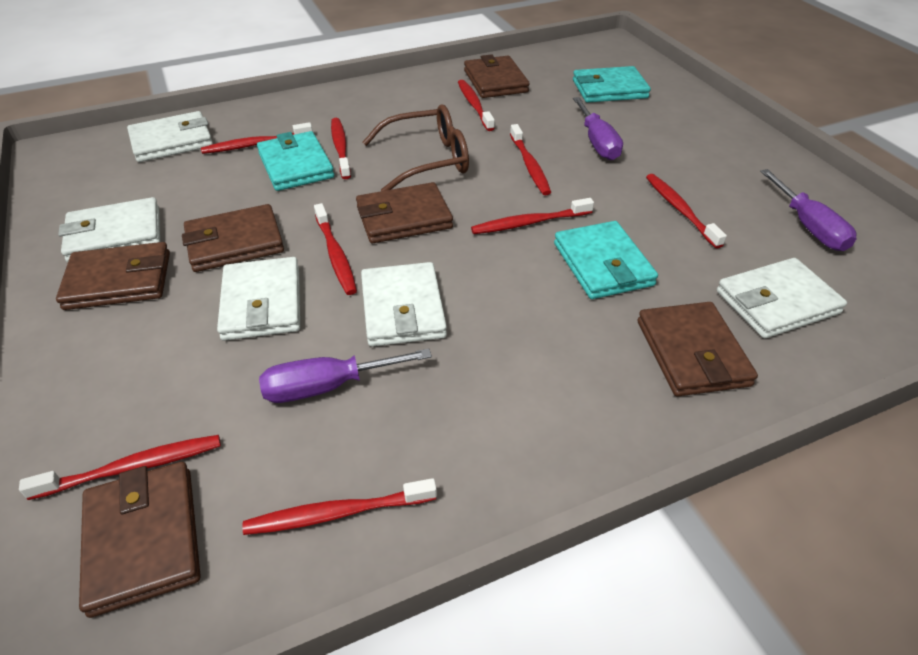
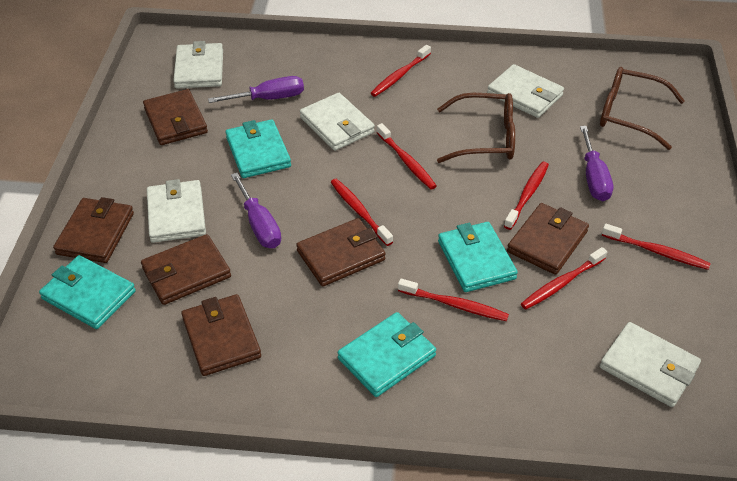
brown glasses: 1 -> 2
red toothbrush: 9 -> 7
turquoise wallet: 3 -> 4

